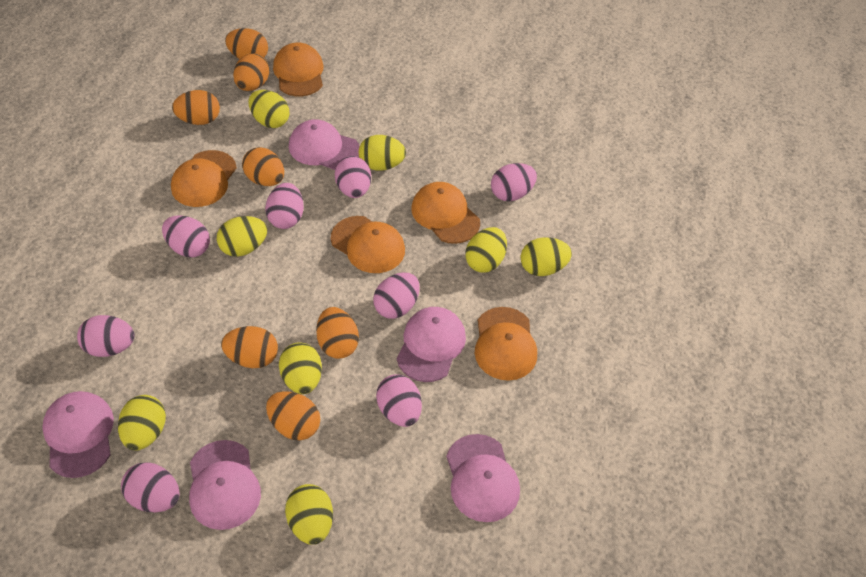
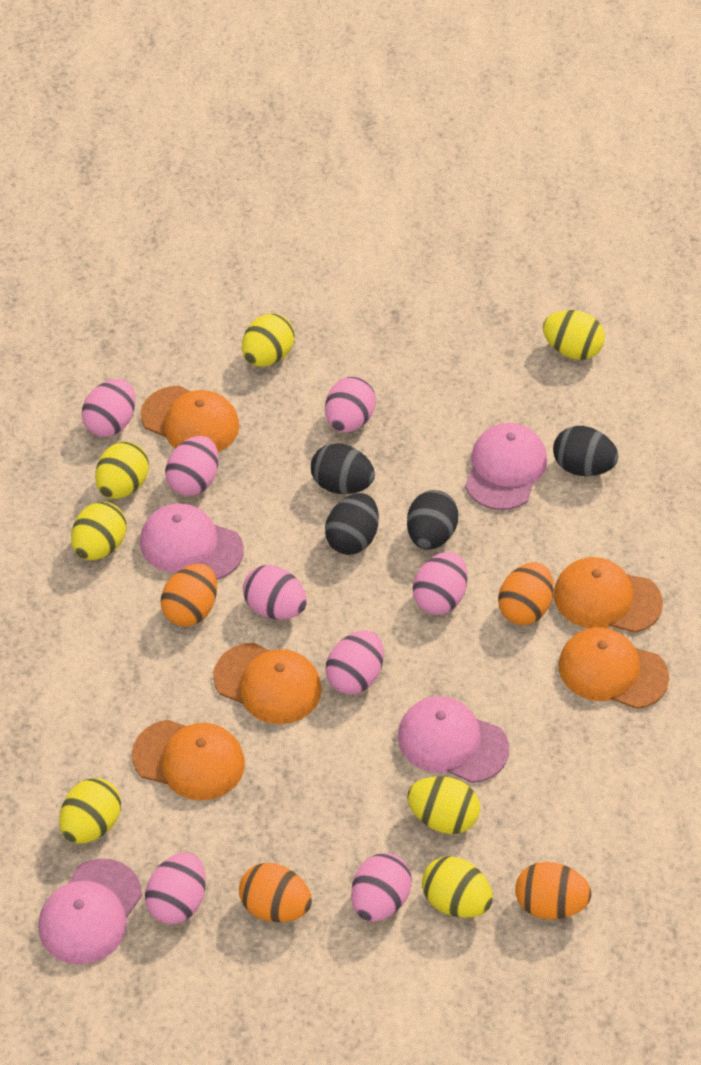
black egg: 0 -> 4
orange egg: 7 -> 4
pink cap: 5 -> 4
yellow egg: 8 -> 7

